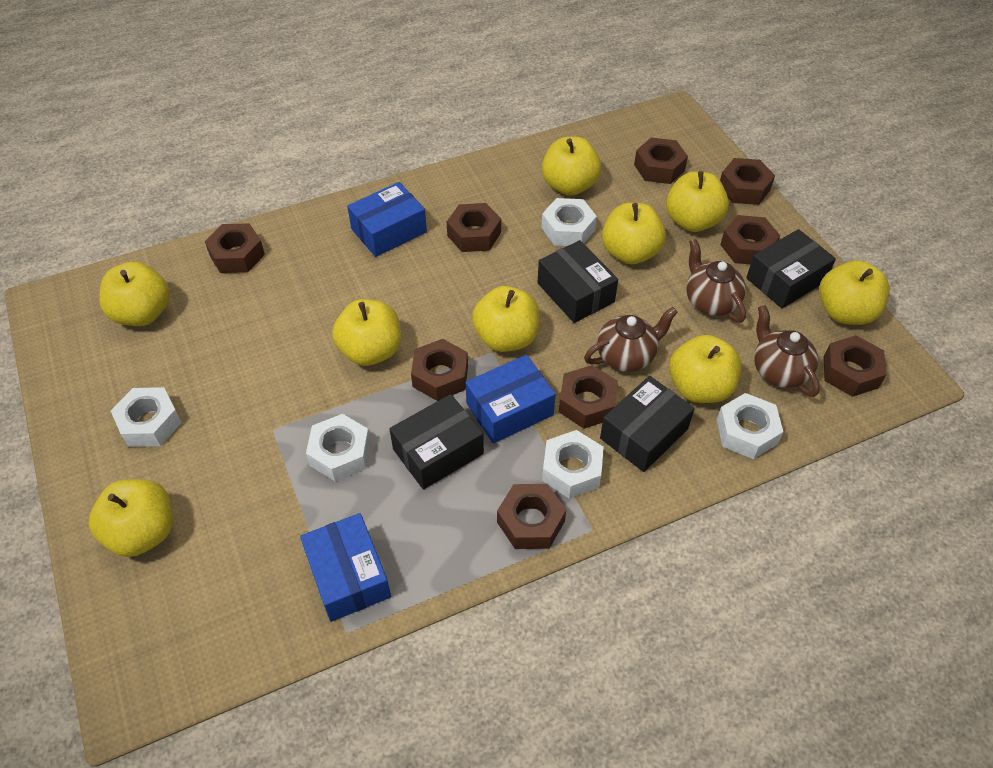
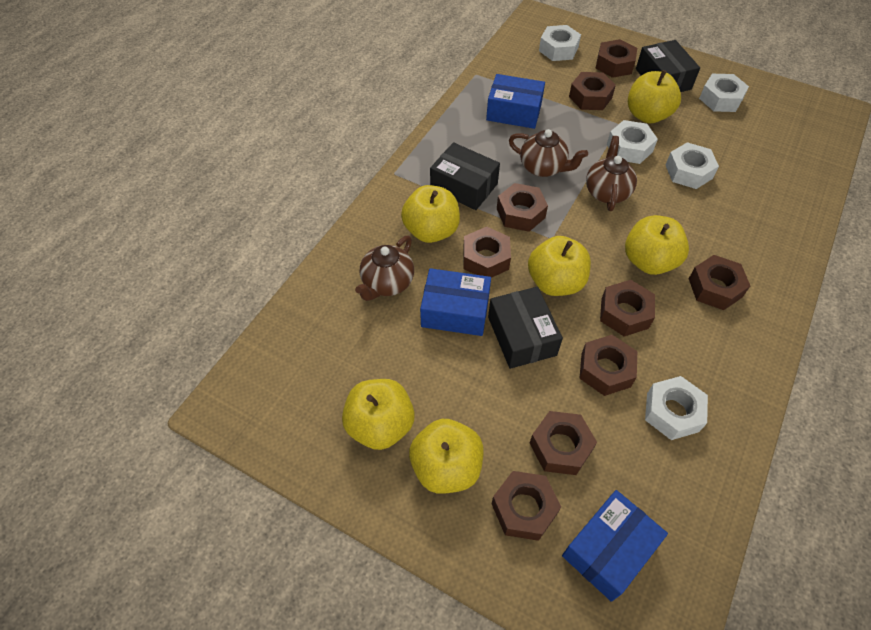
black box: 4 -> 3
yellow apple: 9 -> 6

